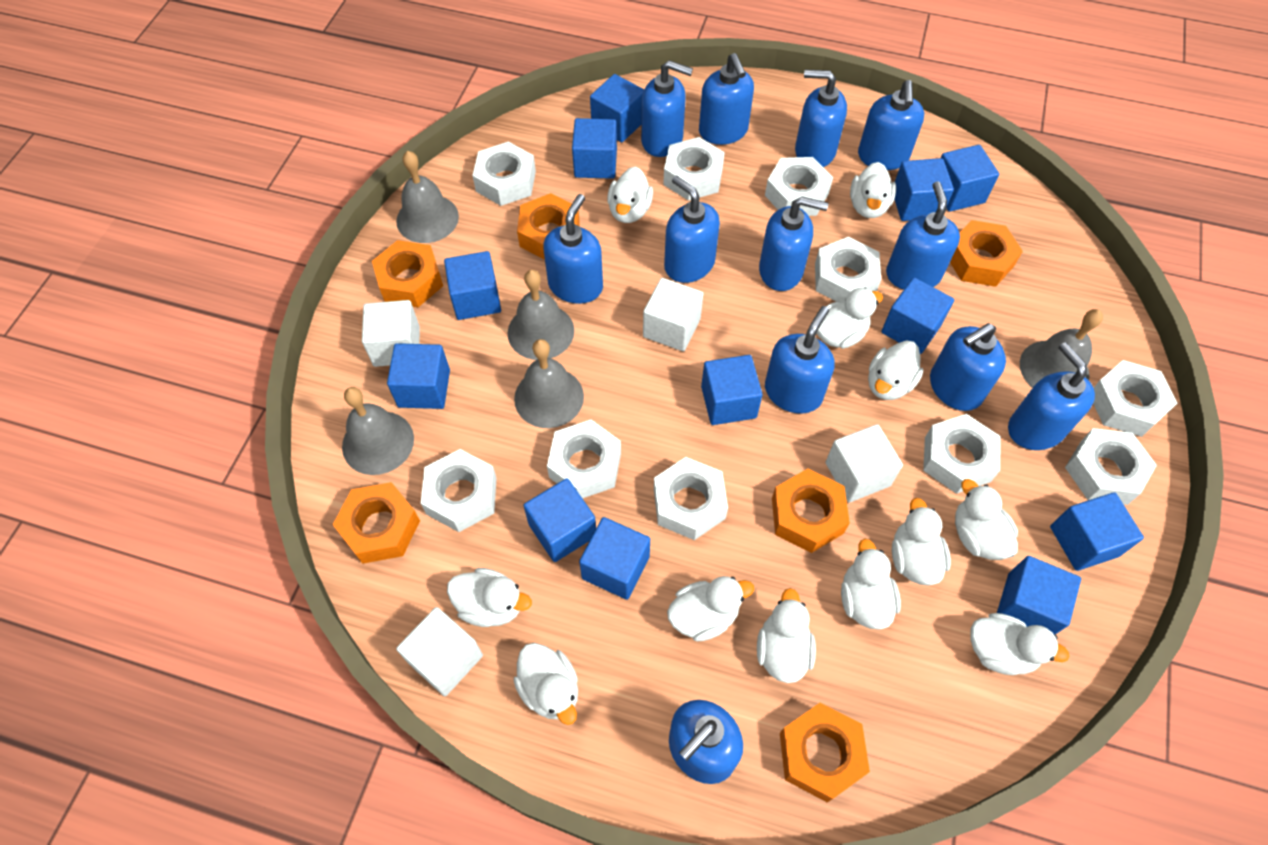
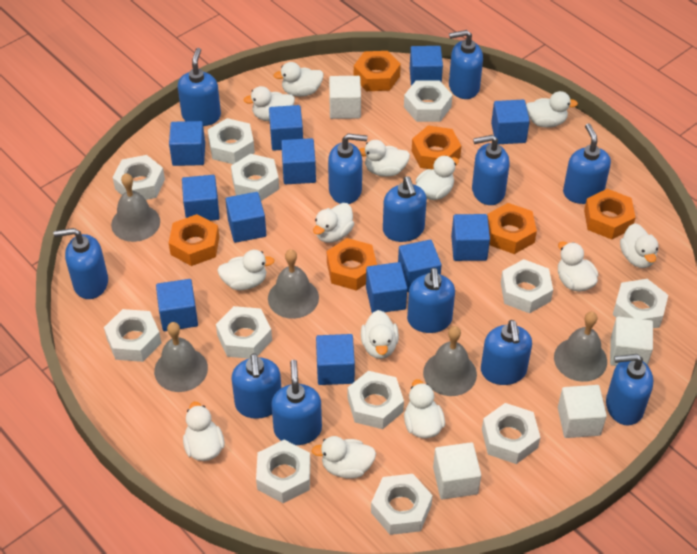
white duck: 12 -> 13
white nut: 10 -> 12

